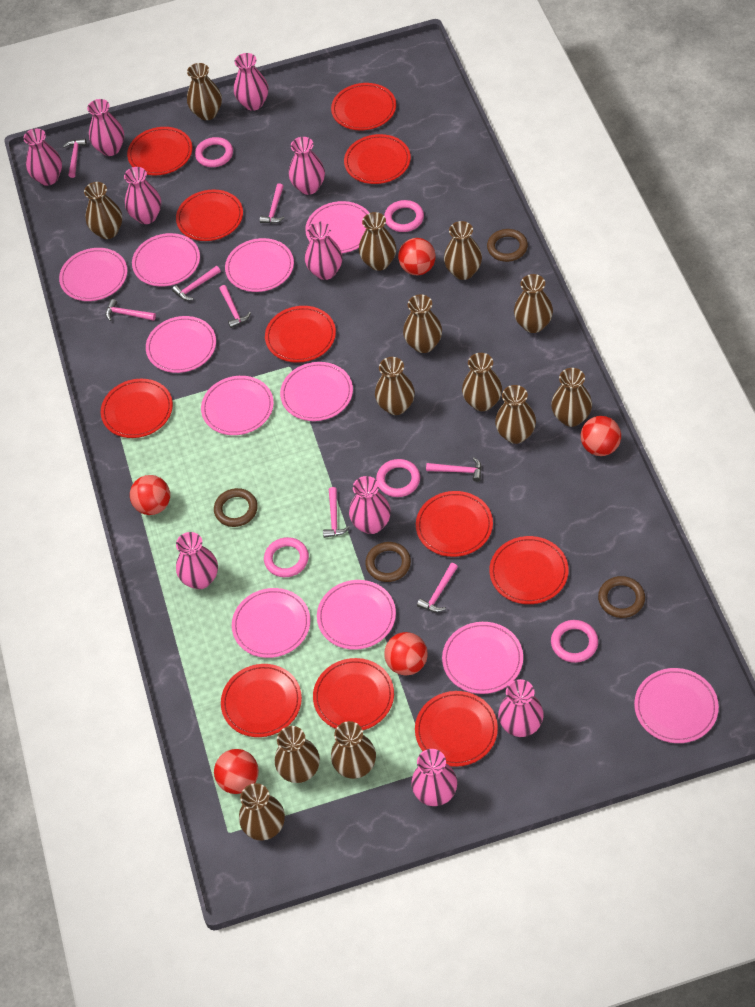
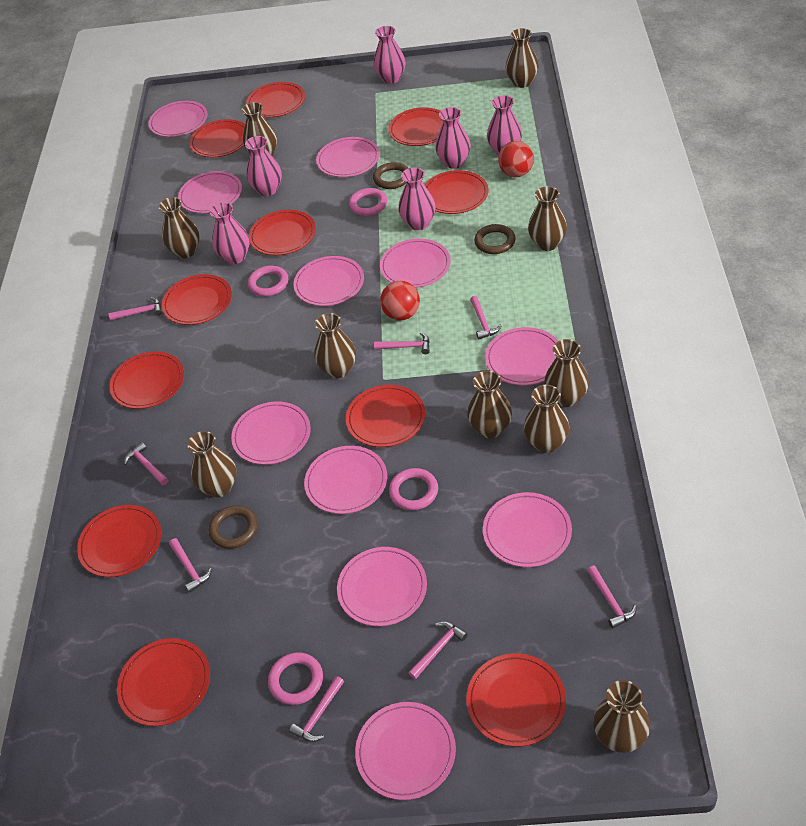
brown ring: 4 -> 3
brown vase: 13 -> 10
pink ring: 5 -> 4
pink vase: 10 -> 6
red ball: 5 -> 2

